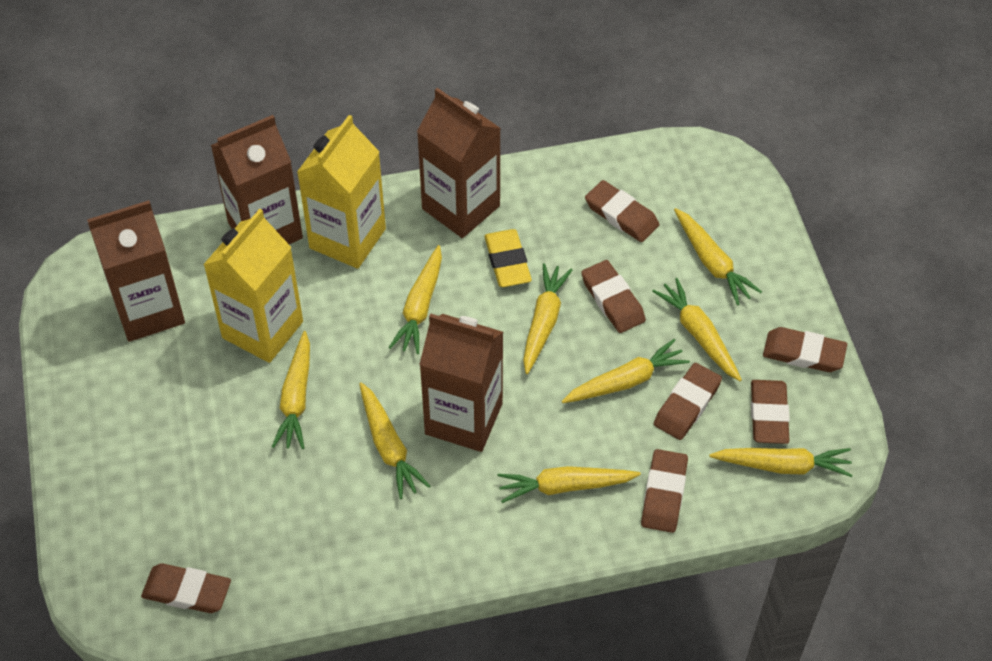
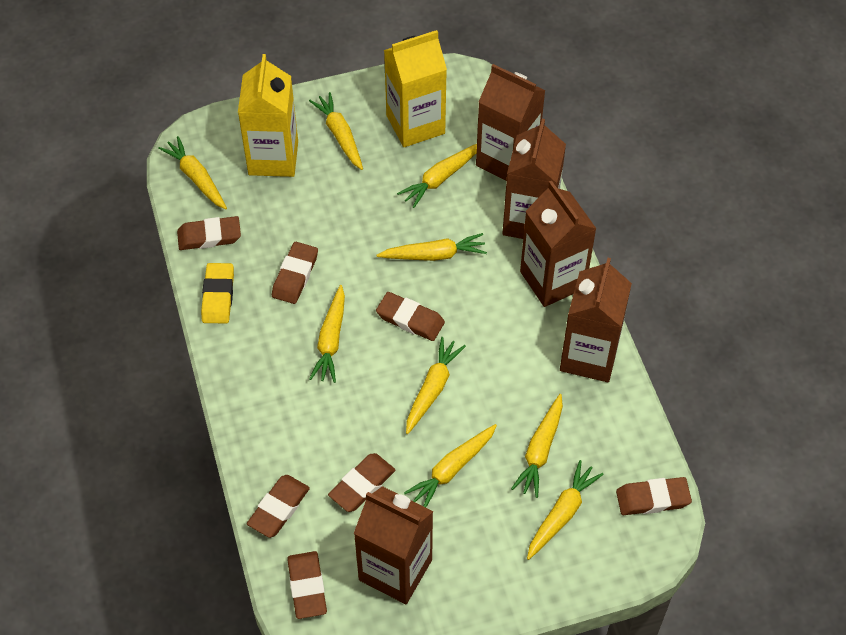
brown carton: 4 -> 5

